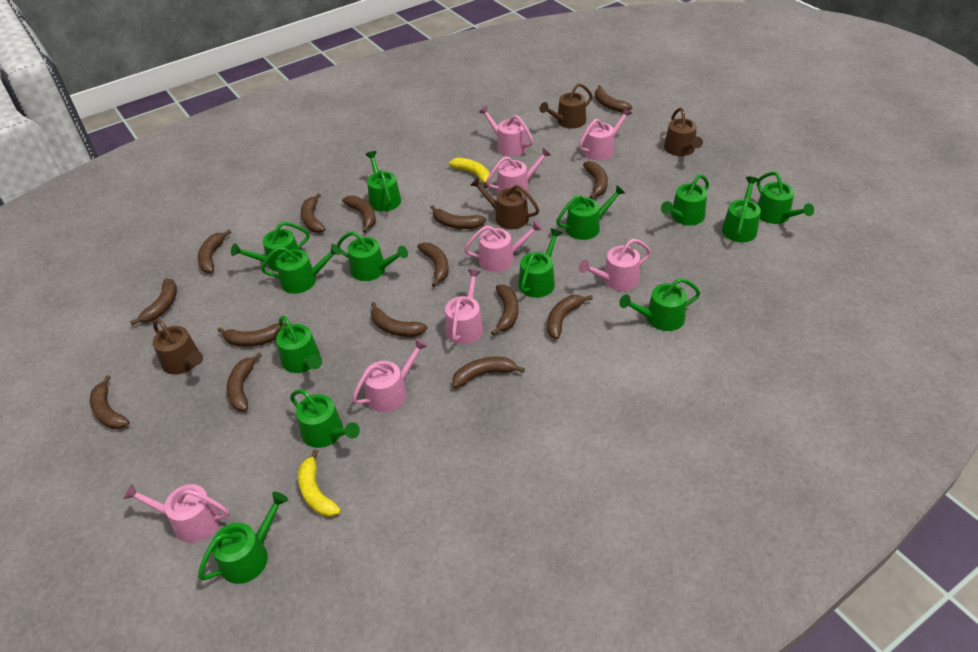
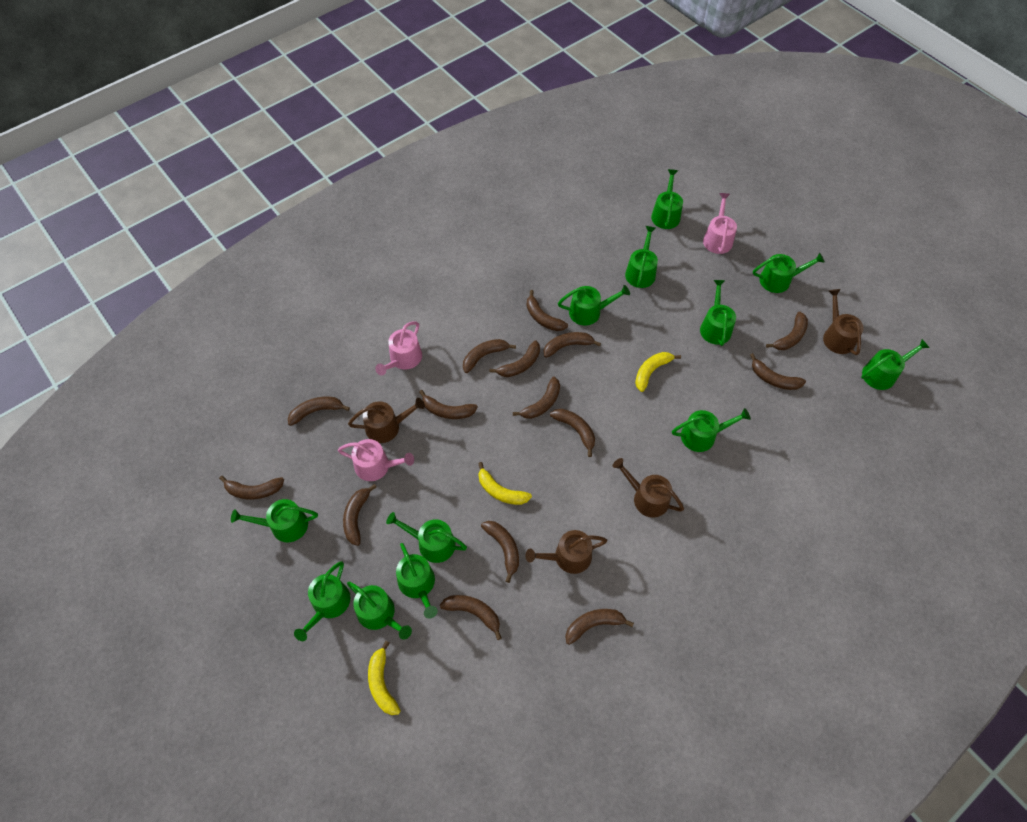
green watering can: 13 -> 12
pink watering can: 8 -> 3
yellow banana: 2 -> 3

